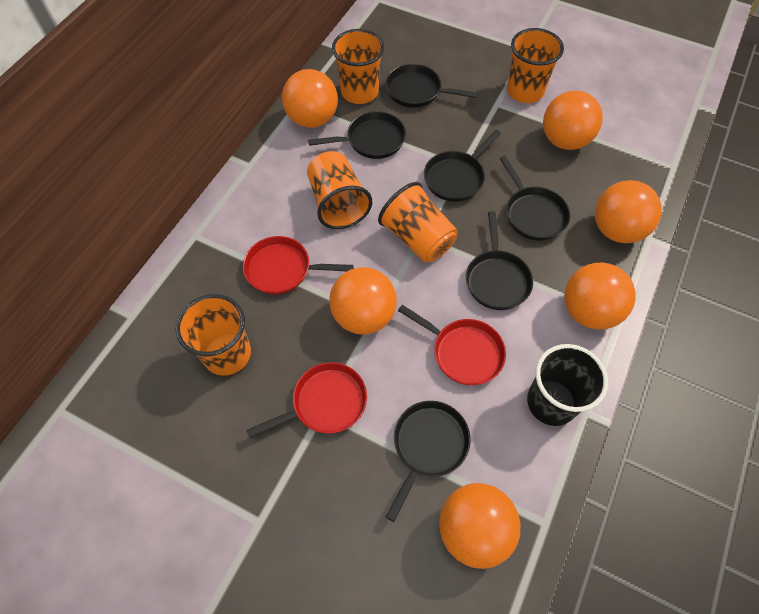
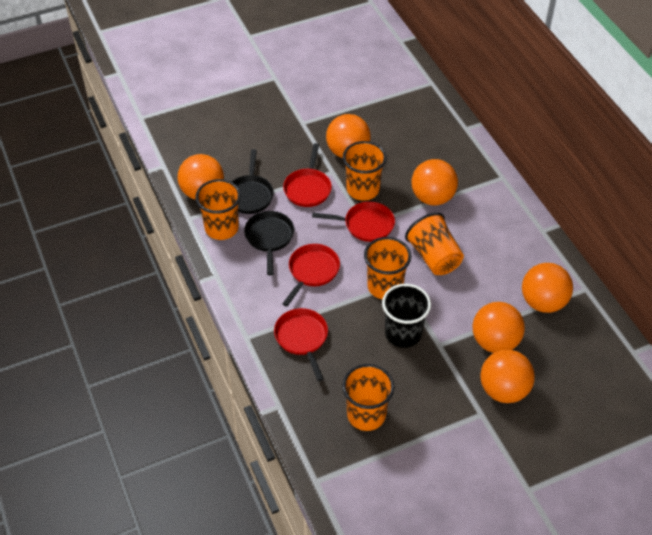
black pan: 6 -> 2
red pan: 3 -> 4

